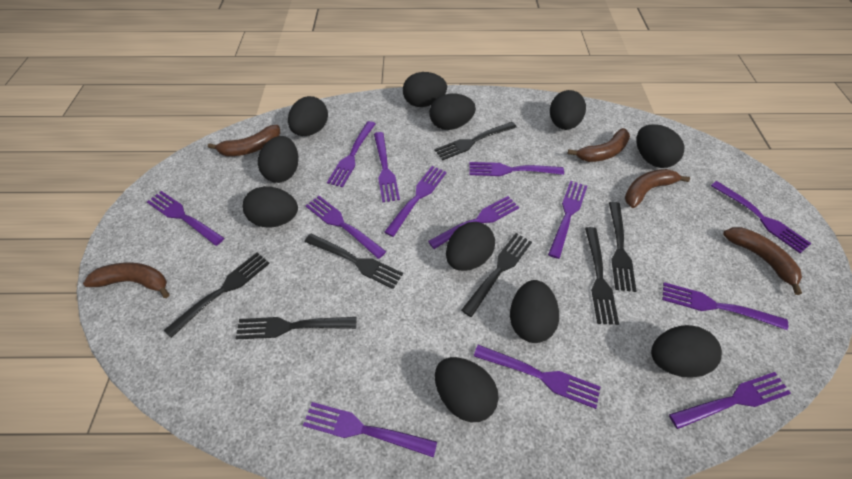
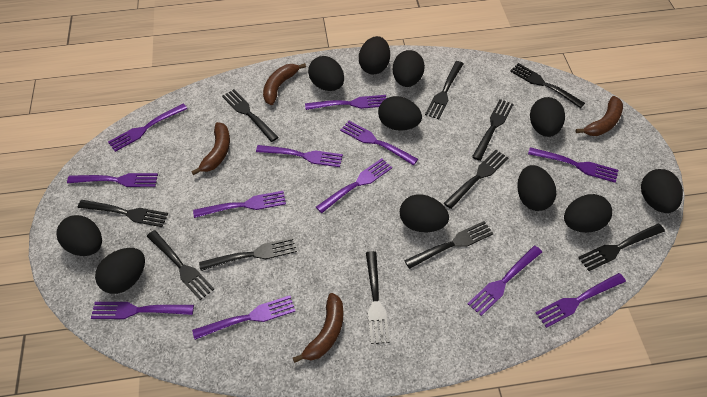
black fork: 7 -> 11
brown banana: 5 -> 4
purple fork: 13 -> 12

